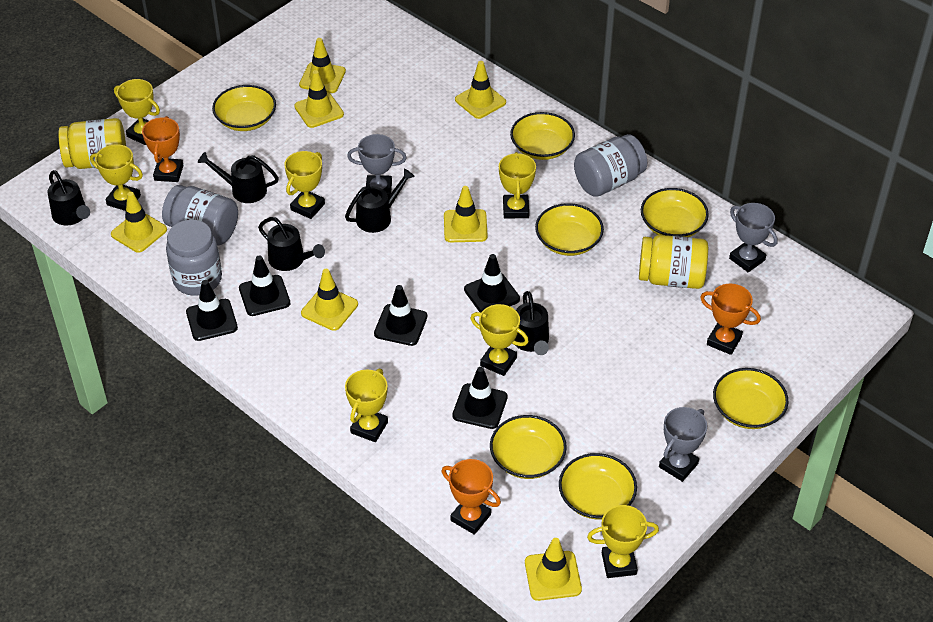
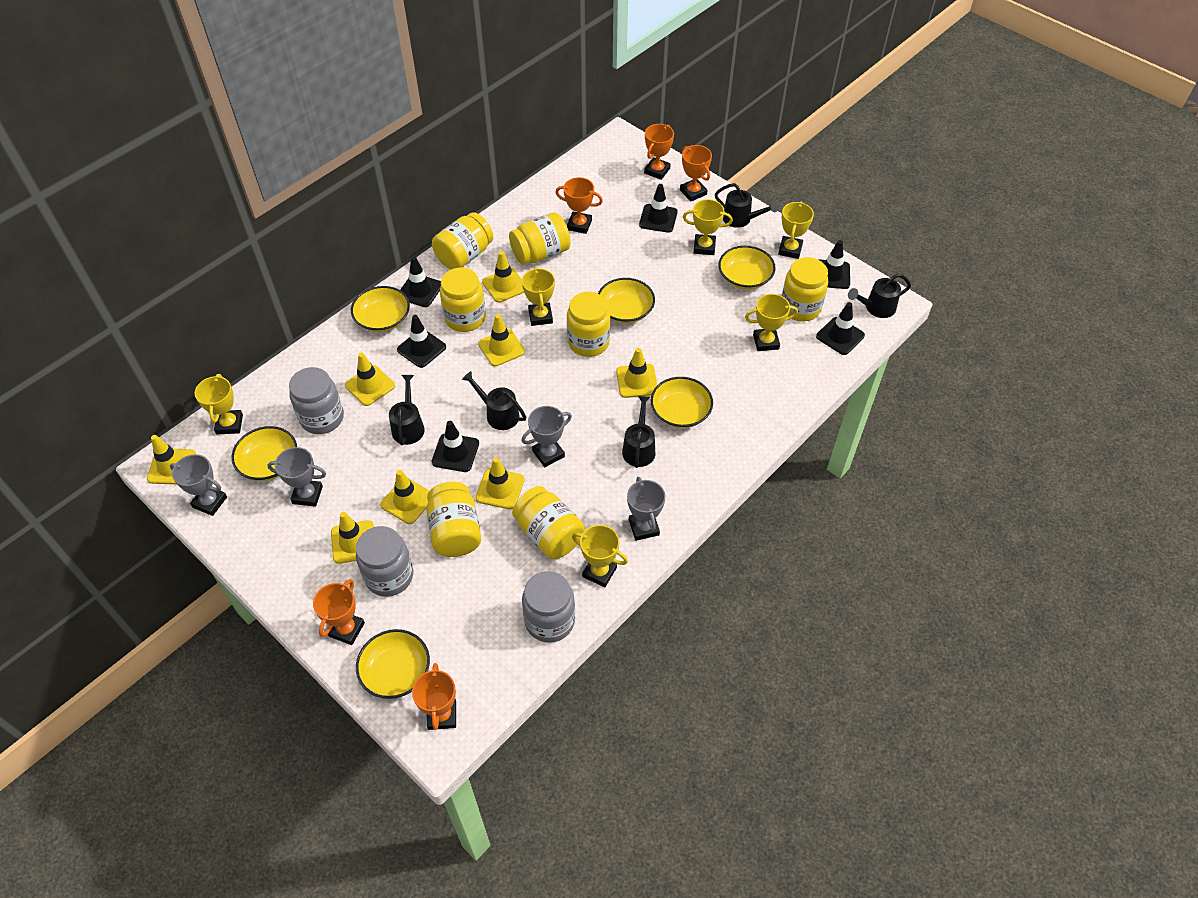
black traffic cone: 5 -> 6
grey trophy: 3 -> 4
orange trophy: 3 -> 5
yellow bowl: 7 -> 6
yellow jar: 2 -> 7
yellow traffic cone: 7 -> 8
yellow trophy: 7 -> 6

